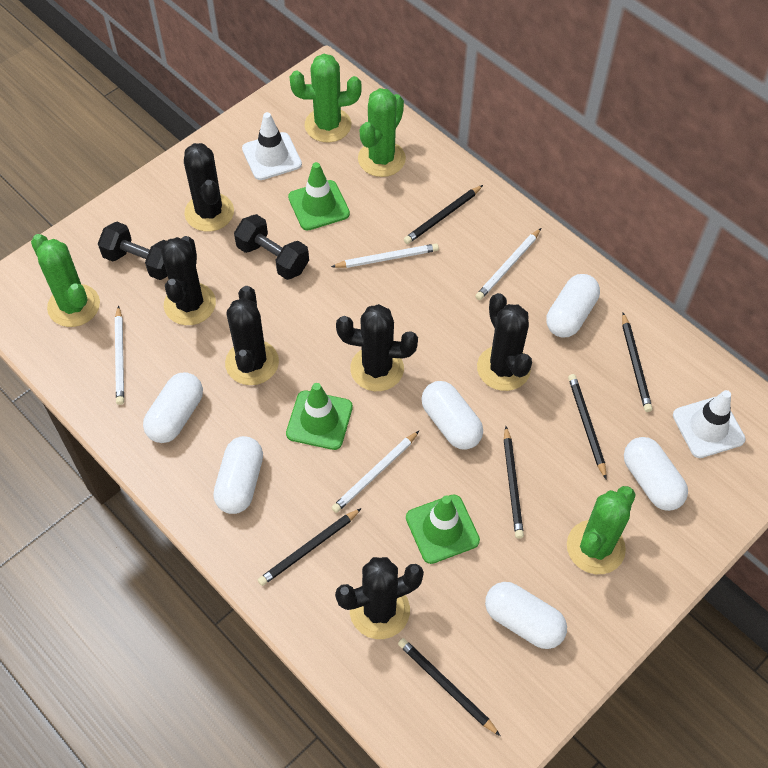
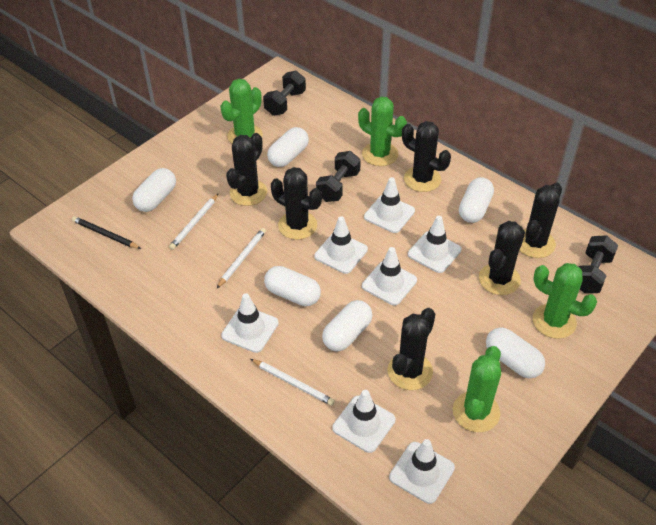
black dumbbell: 2 -> 3
black pencil: 6 -> 1
green traffic cone: 3 -> 0
white pencil: 4 -> 3
white traffic cone: 2 -> 7

